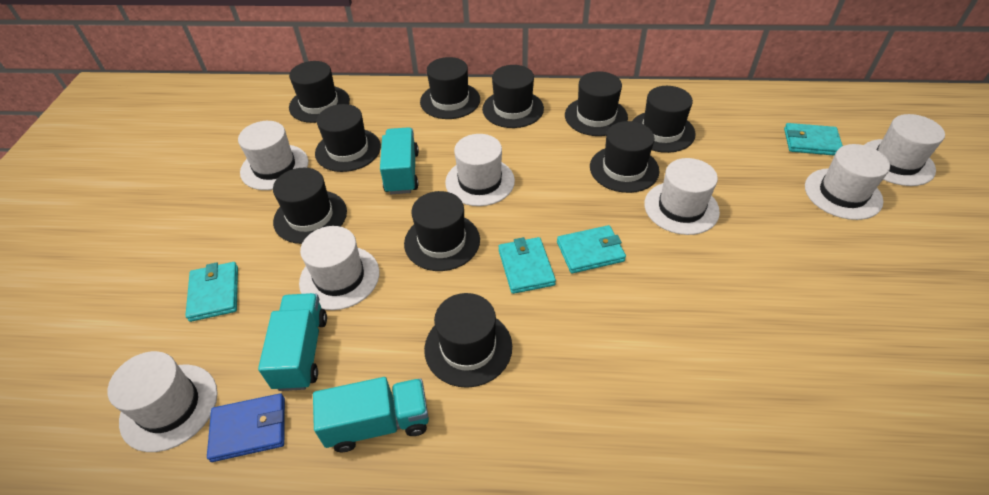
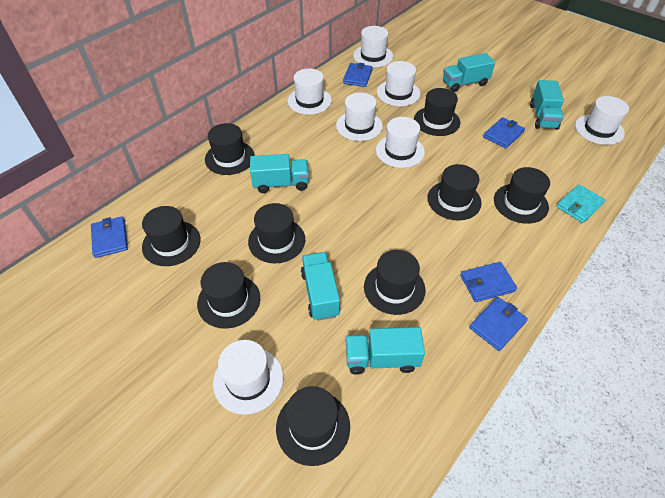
black hat: 10 -> 9
blue wallet: 1 -> 5
turquoise truck: 3 -> 5
turquoise wallet: 4 -> 1

